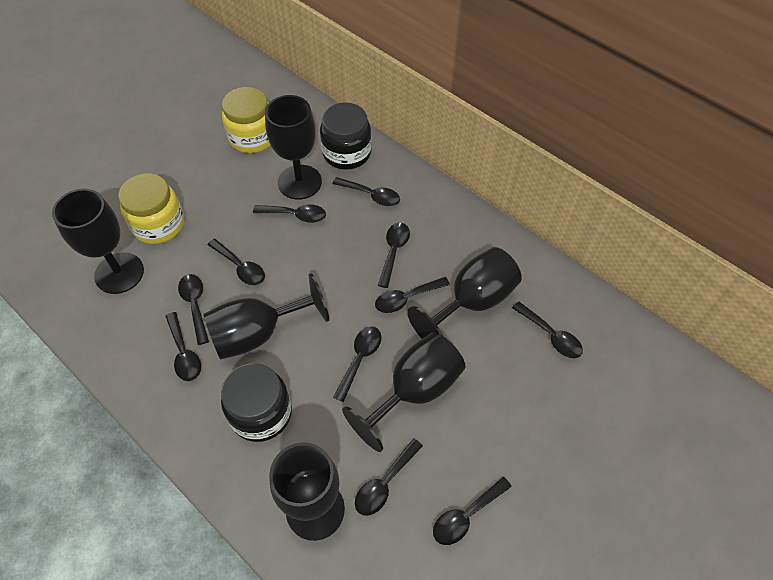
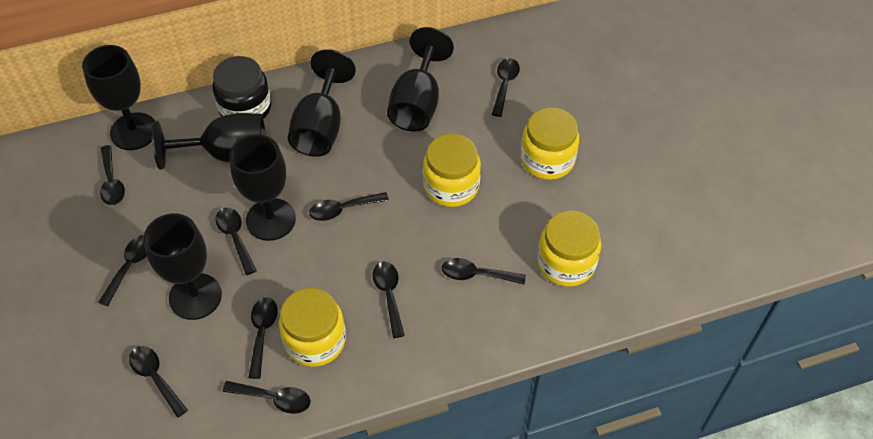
black jar: 2 -> 1
black spoon: 11 -> 10
yellow jar: 2 -> 4

